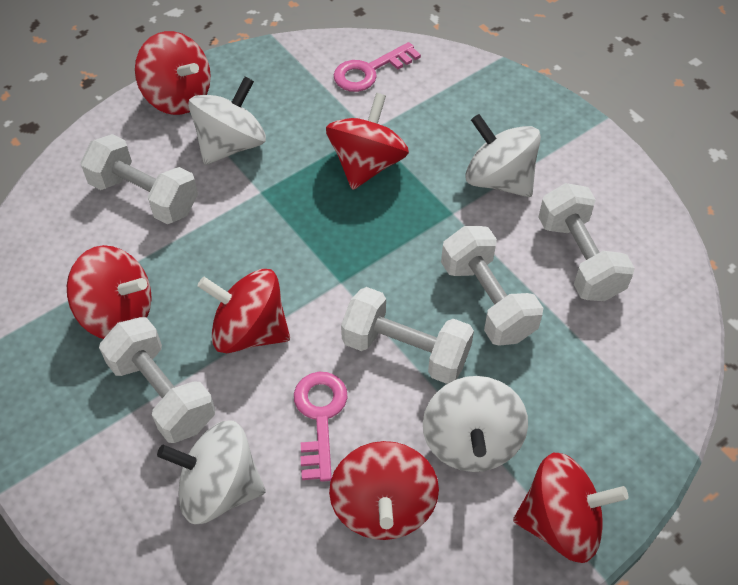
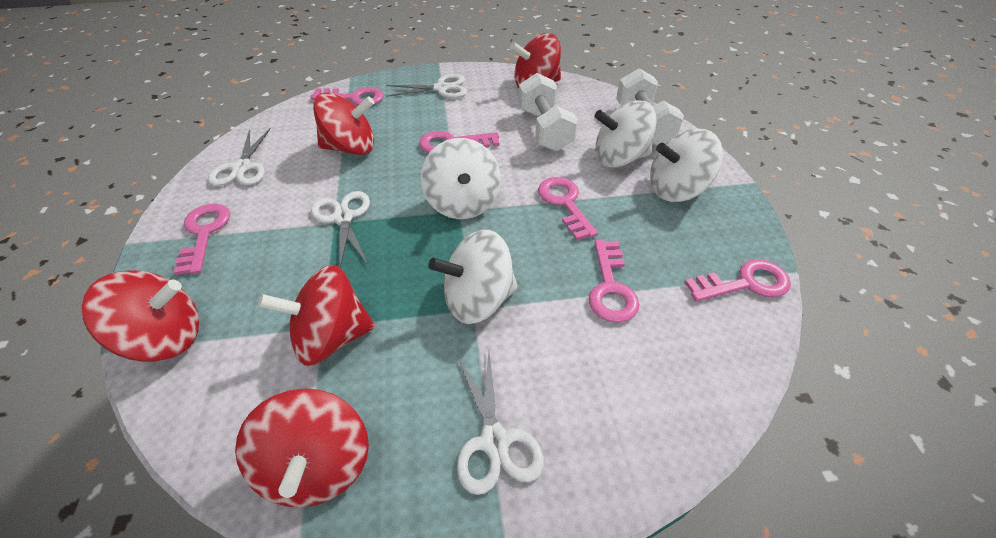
pink key: 2 -> 6
red spinning top: 6 -> 5
white dumbbell: 5 -> 2
white scissors: 0 -> 4

